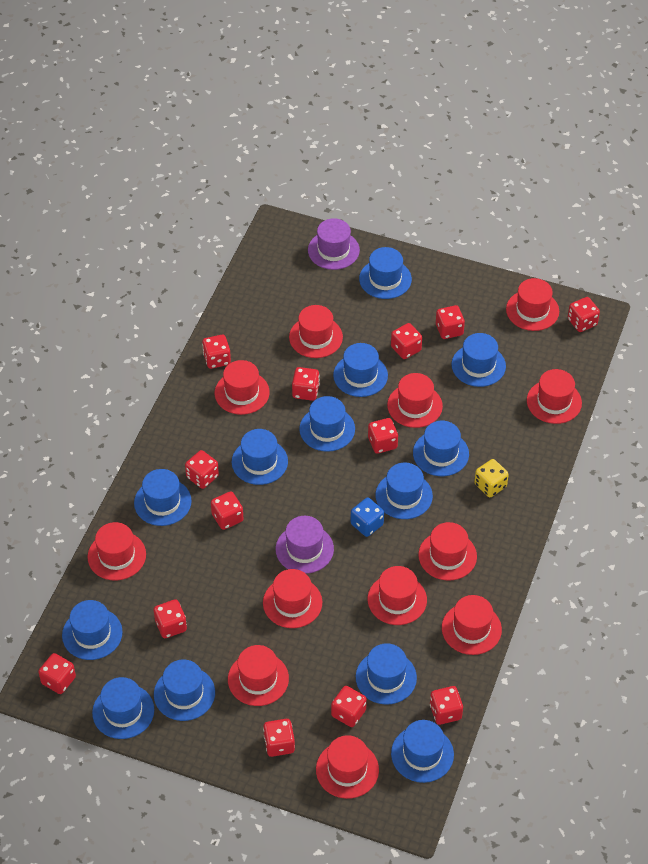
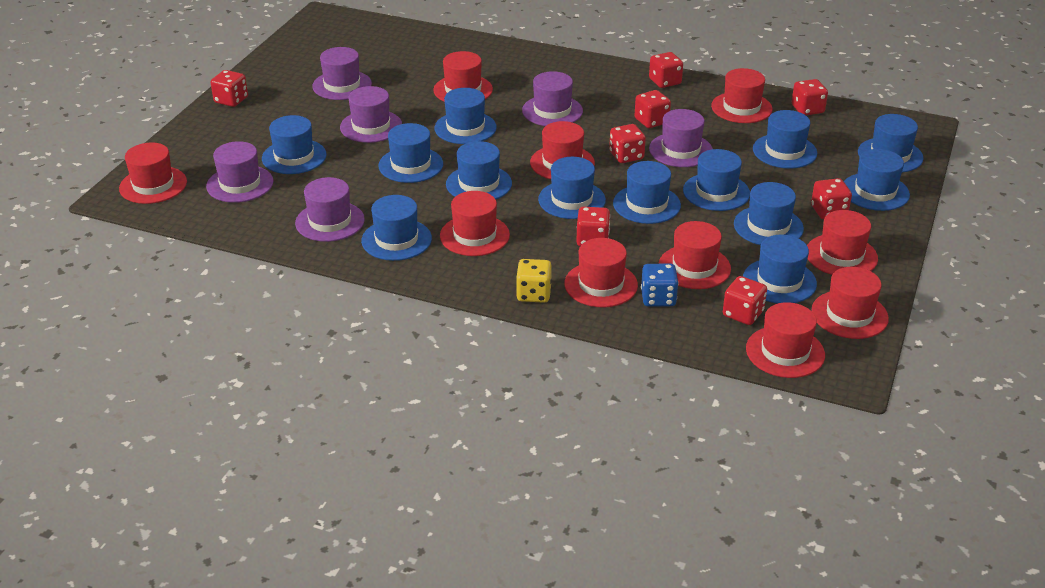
purple hat: 2 -> 6
red dice: 13 -> 8
red hat: 12 -> 10

